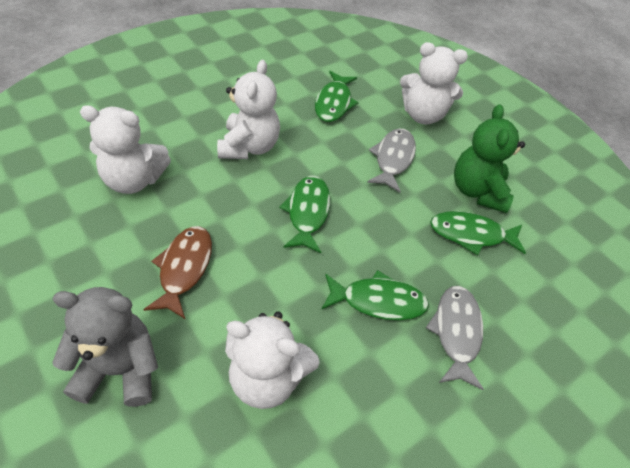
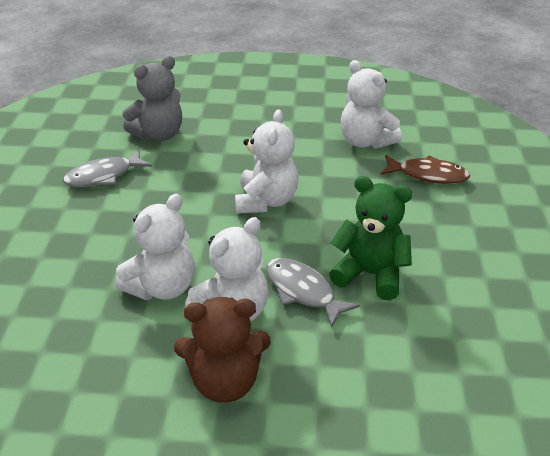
brown teddy bear: 0 -> 1
green fish: 4 -> 0

